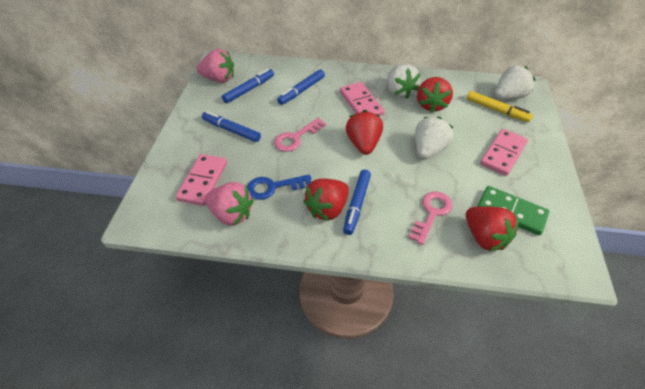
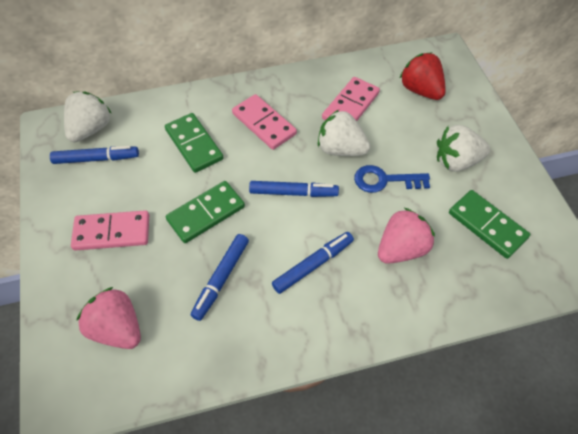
green domino: 1 -> 3
pink key: 2 -> 0
red strawberry: 4 -> 1
yellow marker: 1 -> 0

